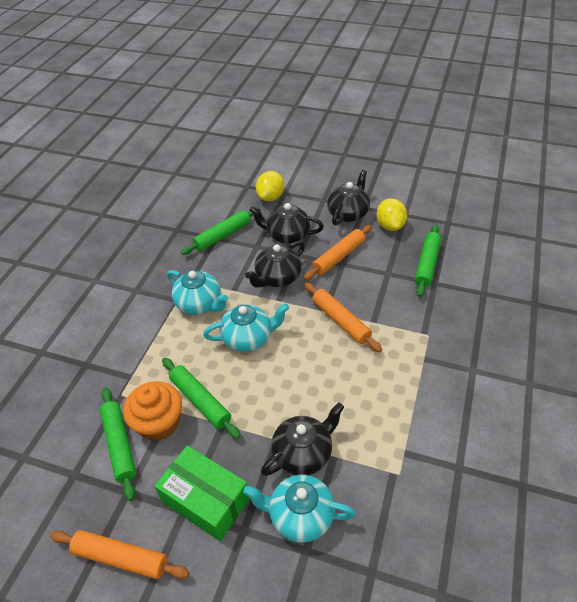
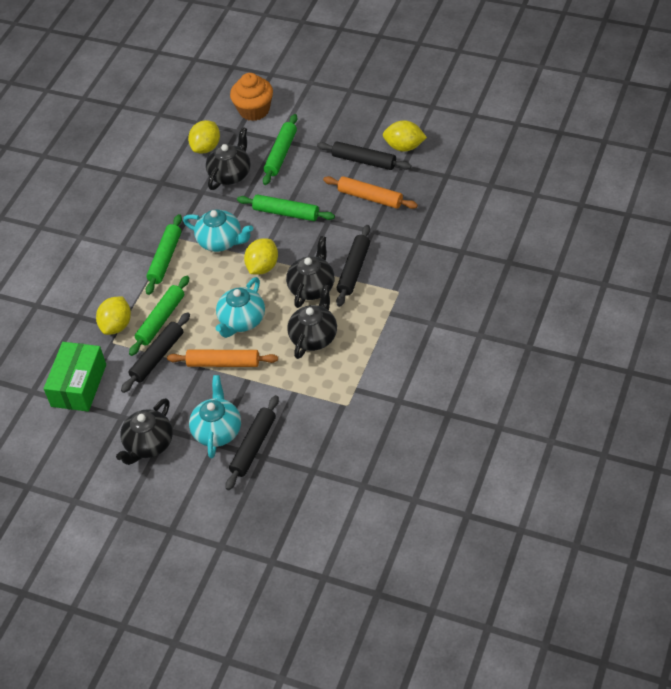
black rolling pin: 0 -> 4
orange rolling pin: 3 -> 2
yellow lemon: 2 -> 4

